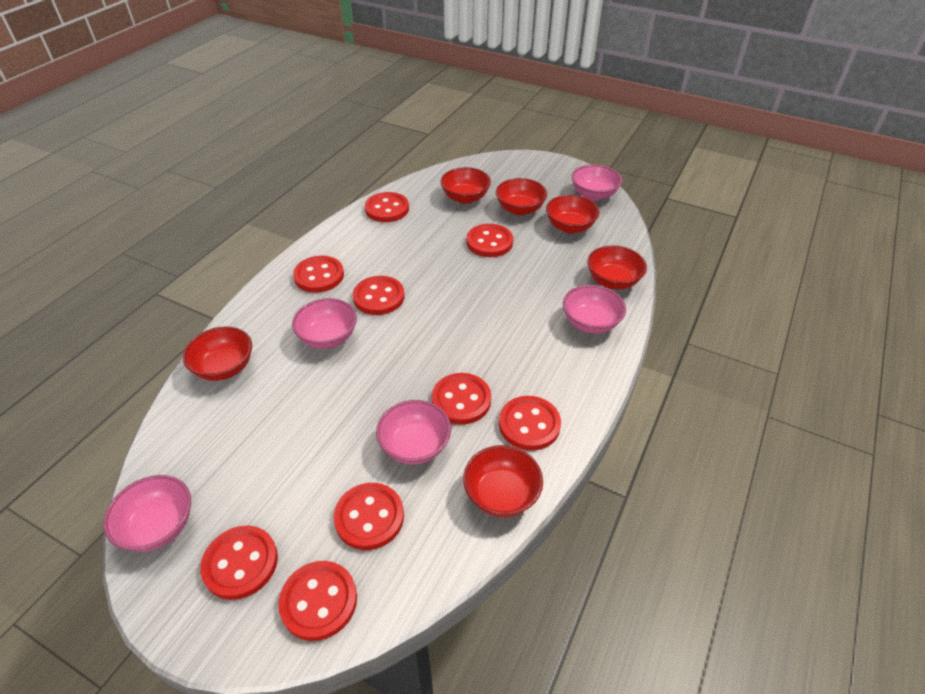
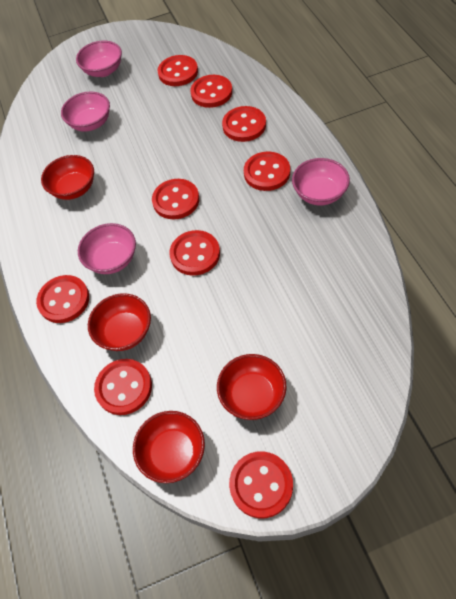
pink bowl: 5 -> 4
red bowl: 6 -> 4

